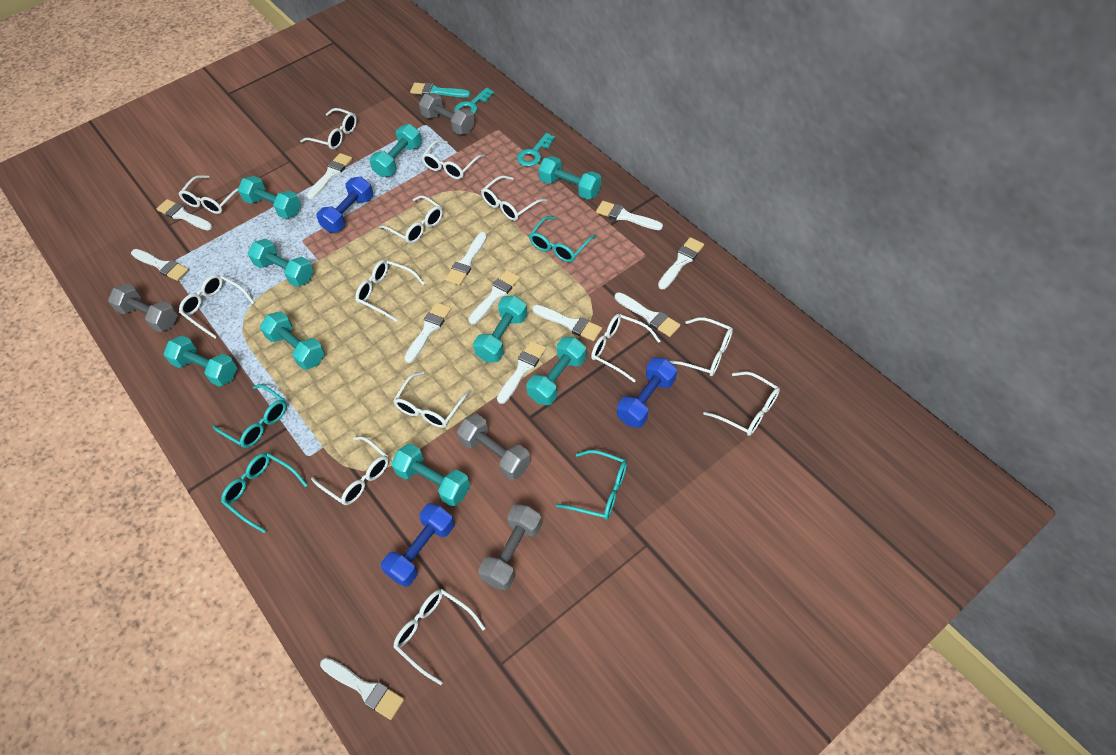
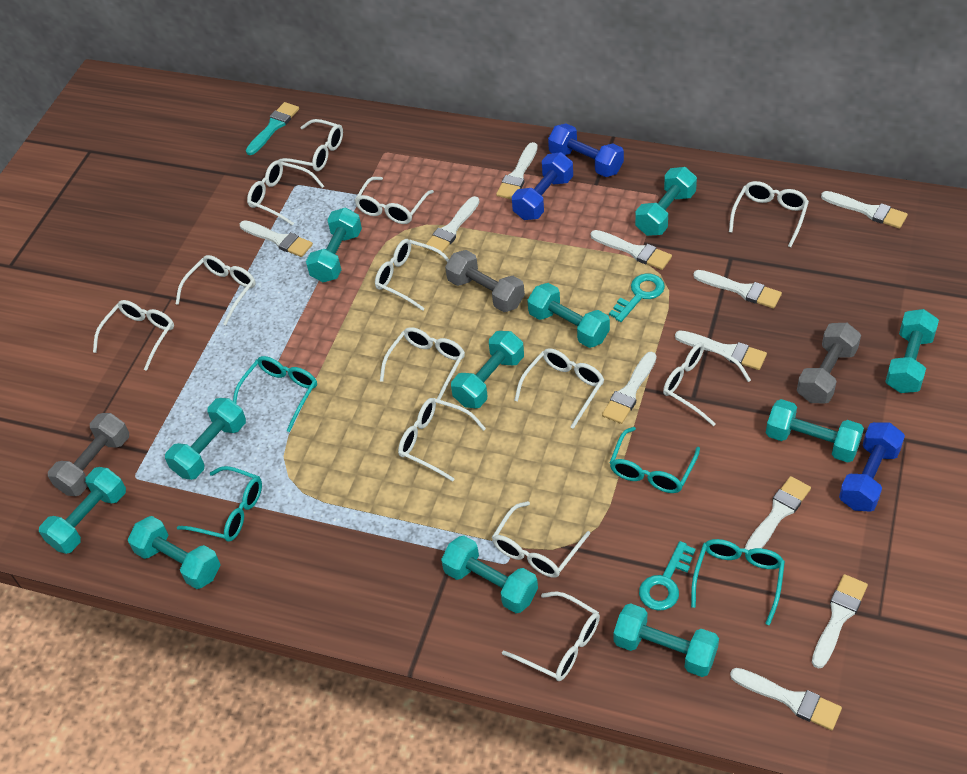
grey dumbbell: 4 -> 3
turquoise dumbbell: 9 -> 11
white brush: 12 -> 11

